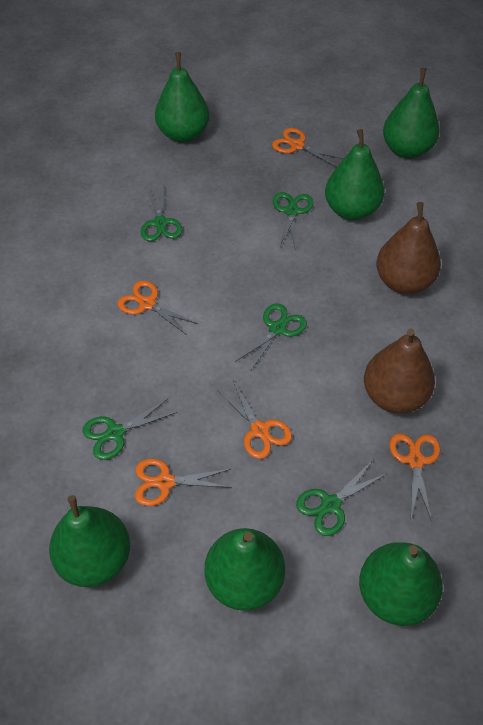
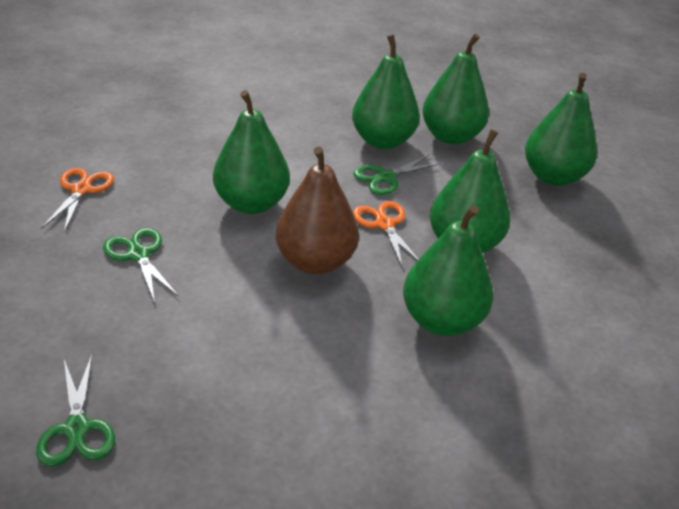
brown pear: 2 -> 1
green scissors: 5 -> 3
orange scissors: 5 -> 2

